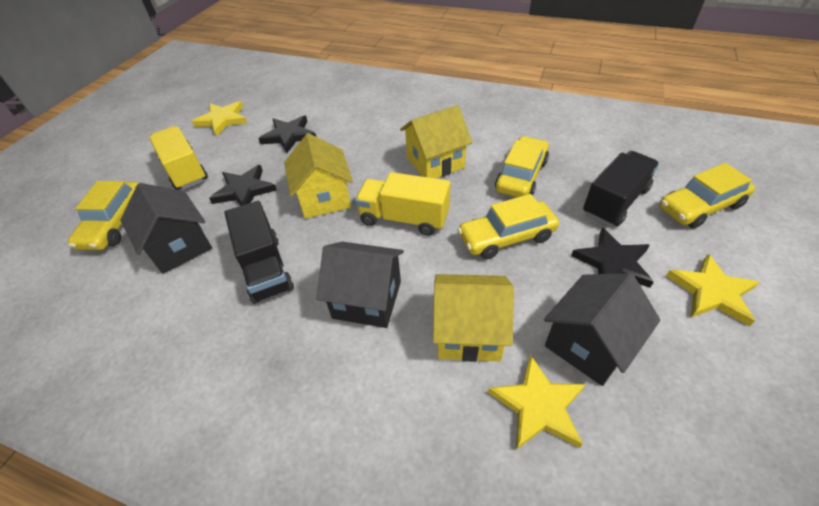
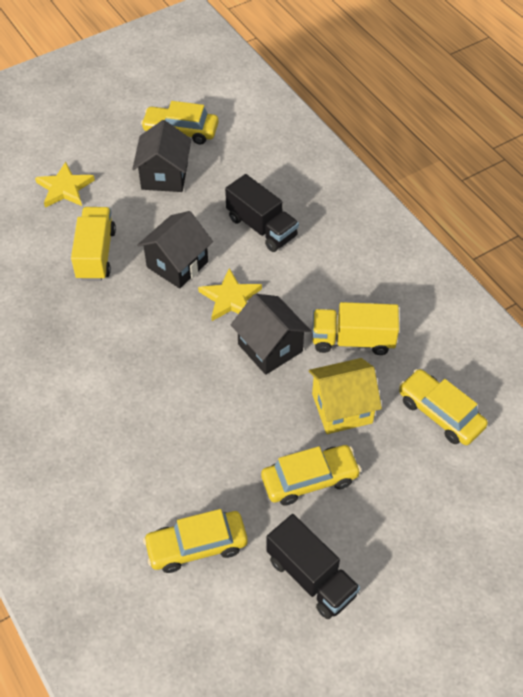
black star: 3 -> 0
yellow house: 3 -> 1
yellow star: 3 -> 2

